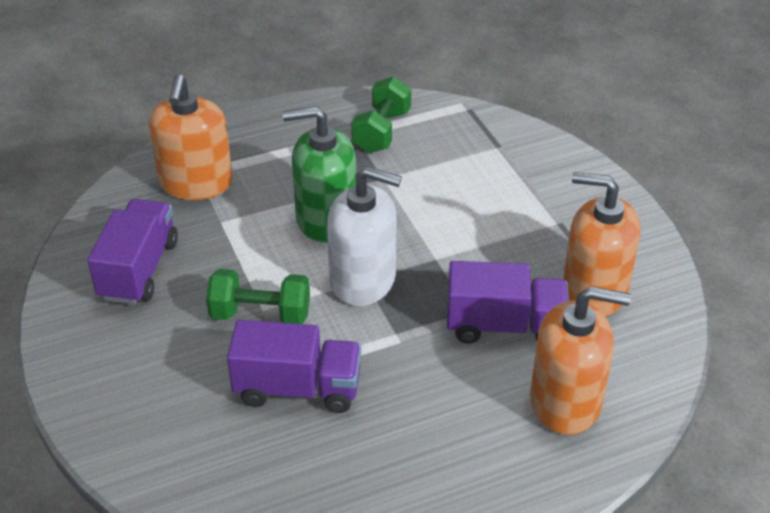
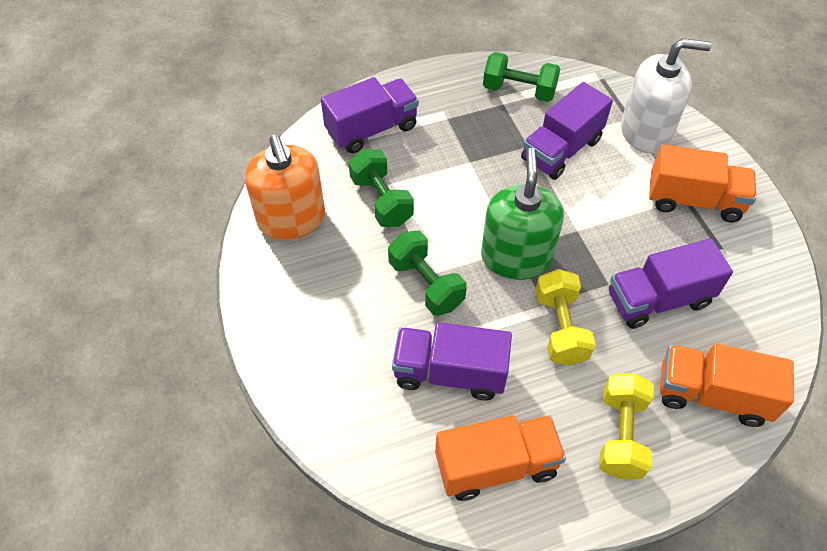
green dumbbell: 2 -> 3
orange soap dispenser: 3 -> 1
orange truck: 0 -> 3
purple truck: 3 -> 4
yellow dumbbell: 0 -> 2

